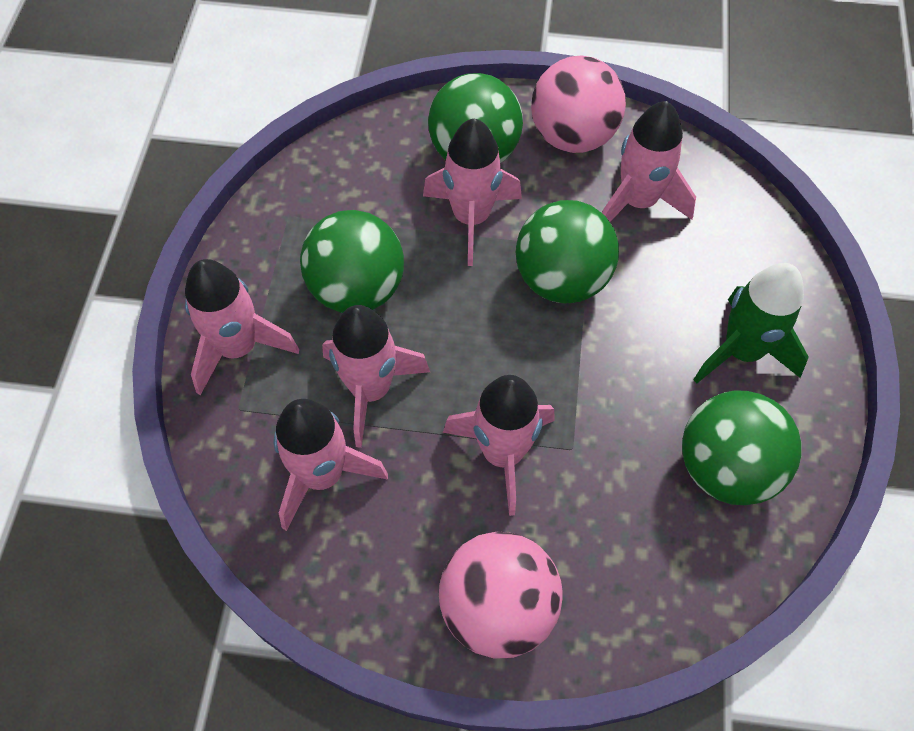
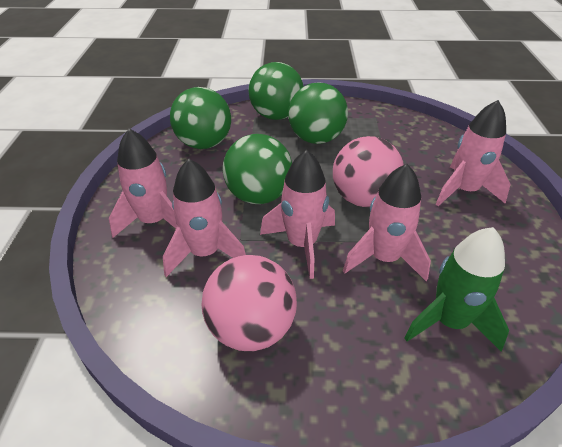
pink rocket: 6 -> 5

